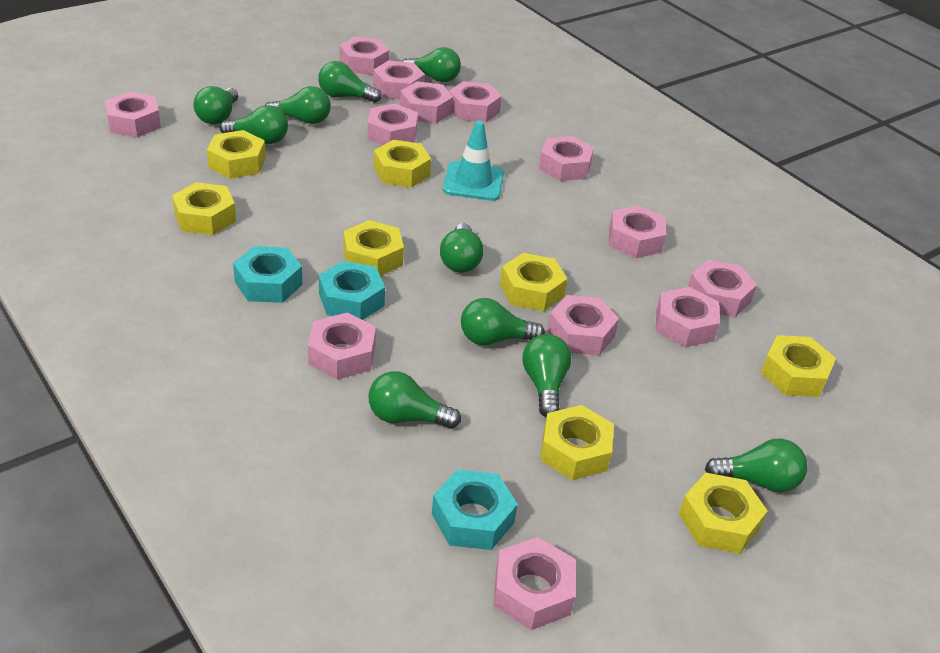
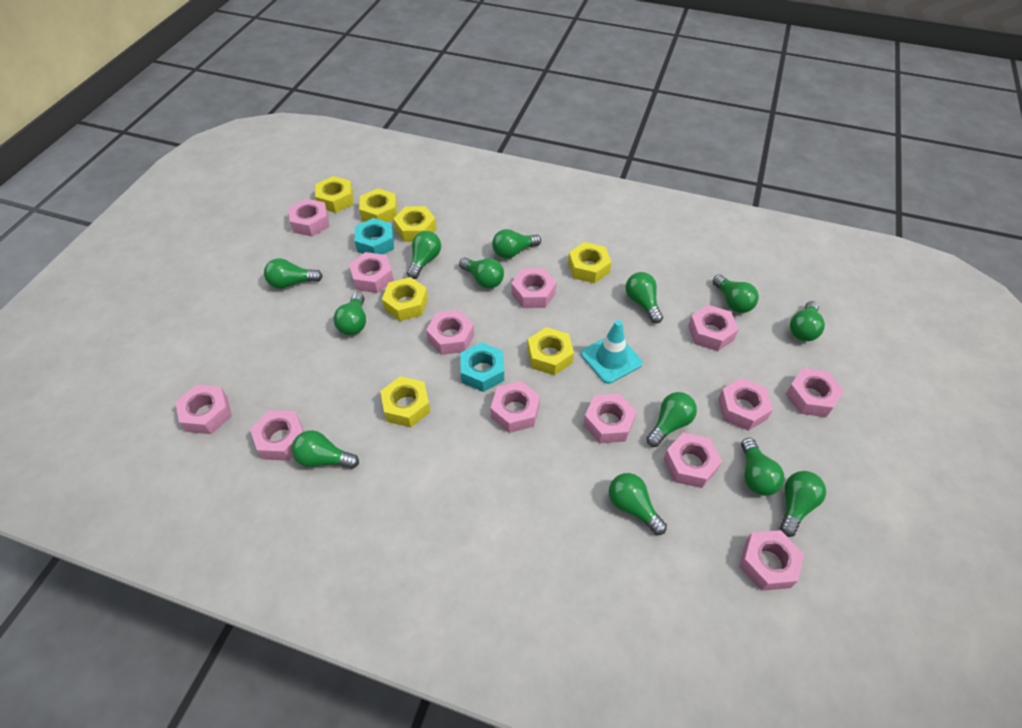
green light bulb: 10 -> 13
turquoise nut: 3 -> 2
yellow nut: 8 -> 7

